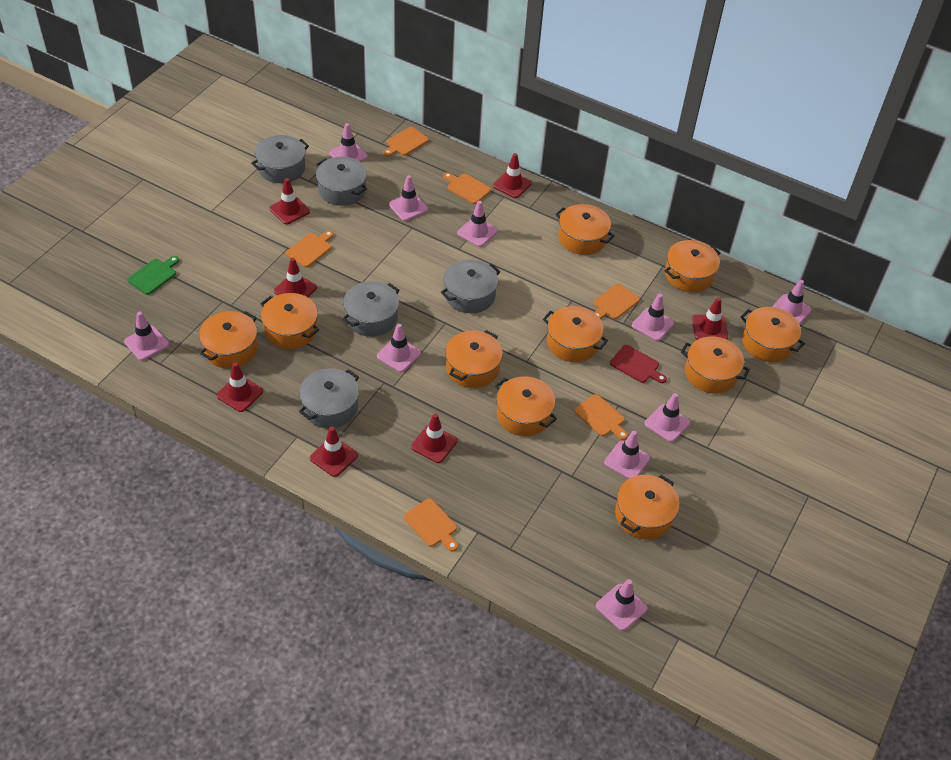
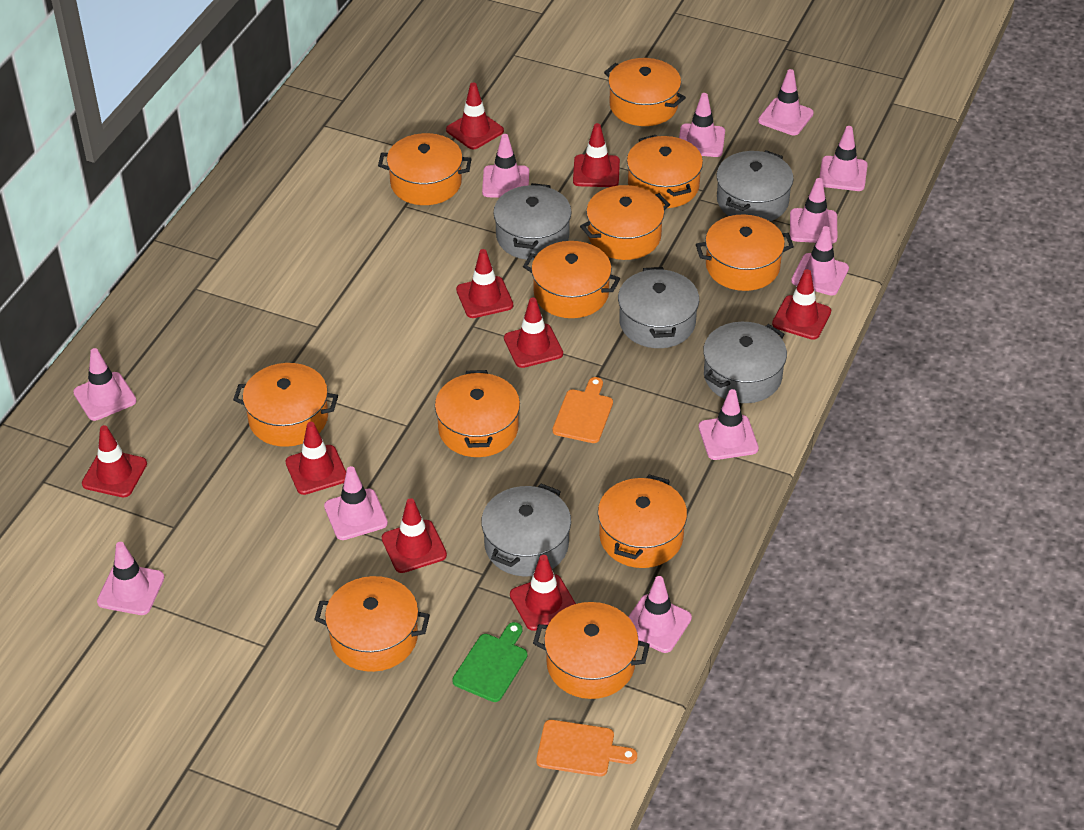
orange cutting board: 6 -> 2
orange pot: 10 -> 11
pink traffic cone: 10 -> 11
red cutting board: 1 -> 0
red traffic cone: 7 -> 9

